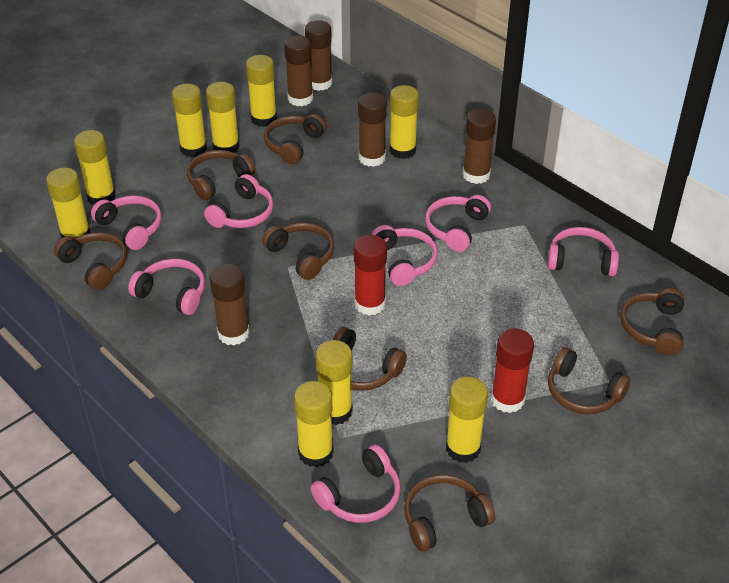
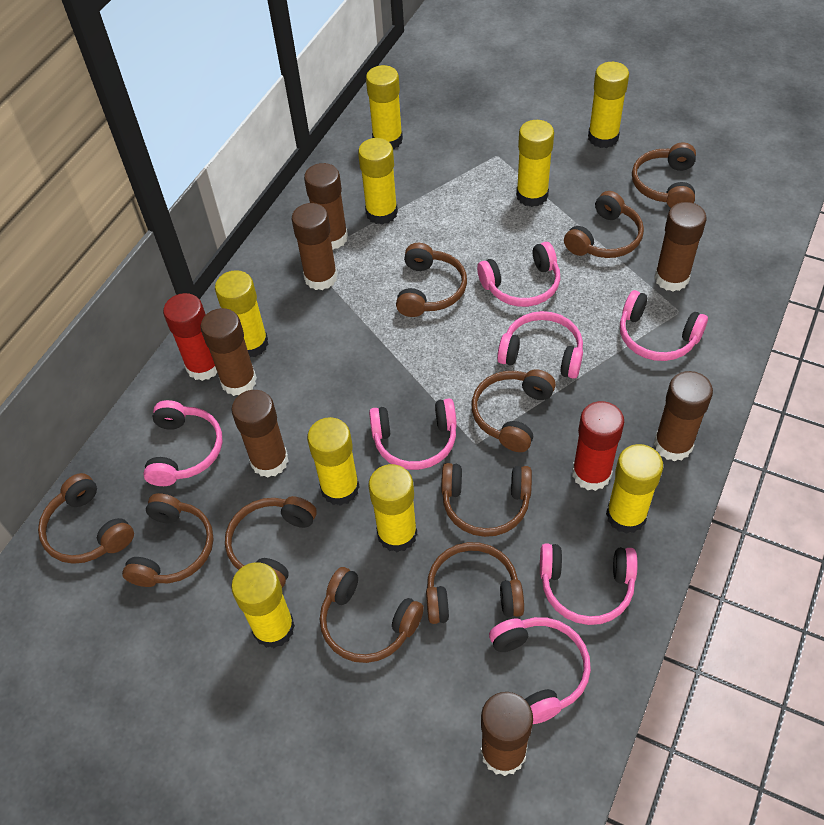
brown glue stick: 5 -> 7
brown headphones: 8 -> 10

